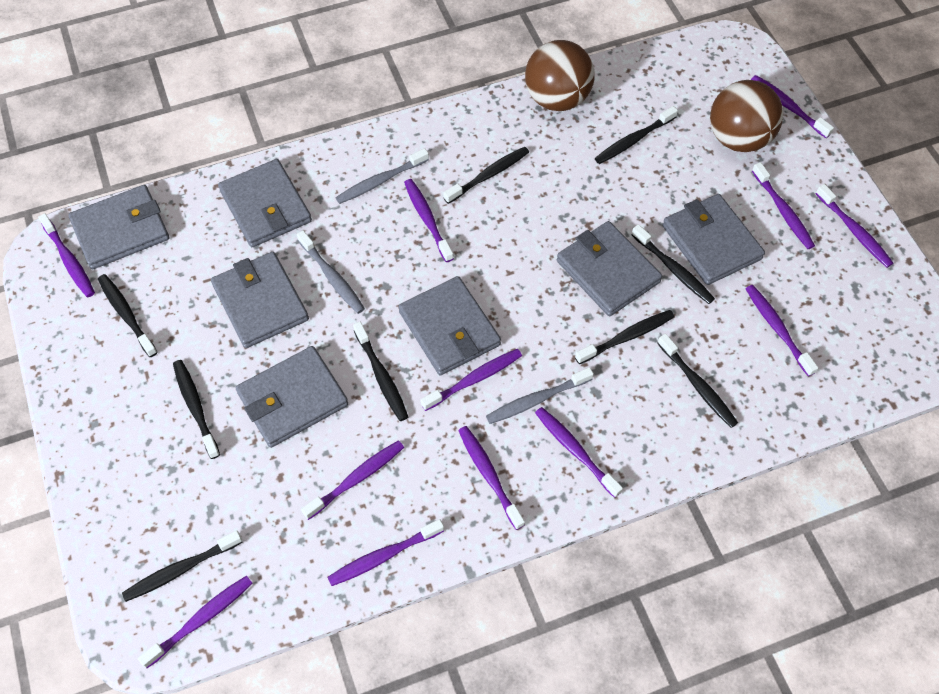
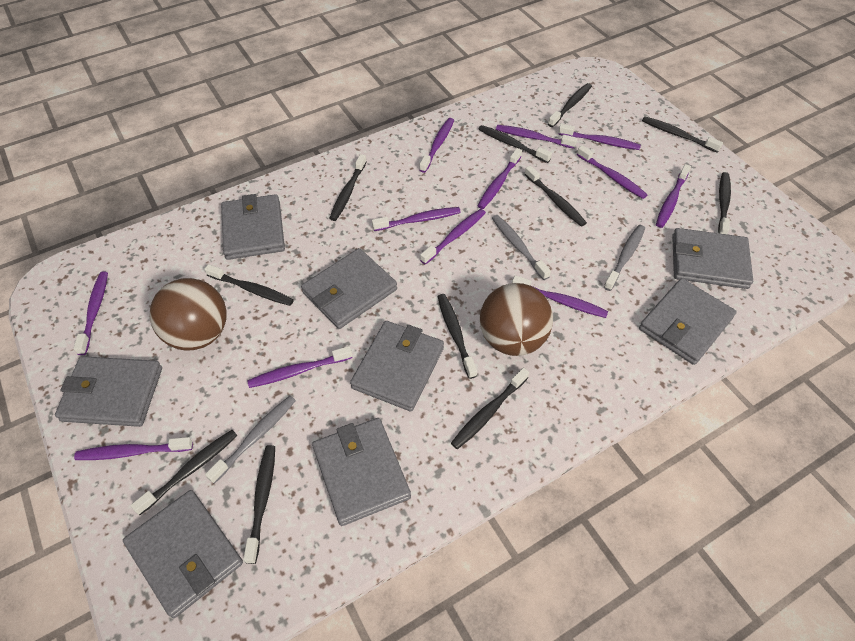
black toothbrush: 9 -> 11
grey wallet: 7 -> 8

